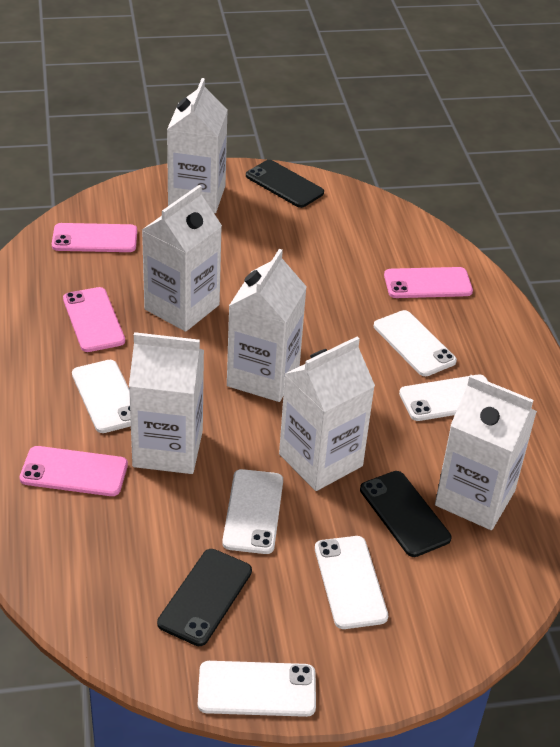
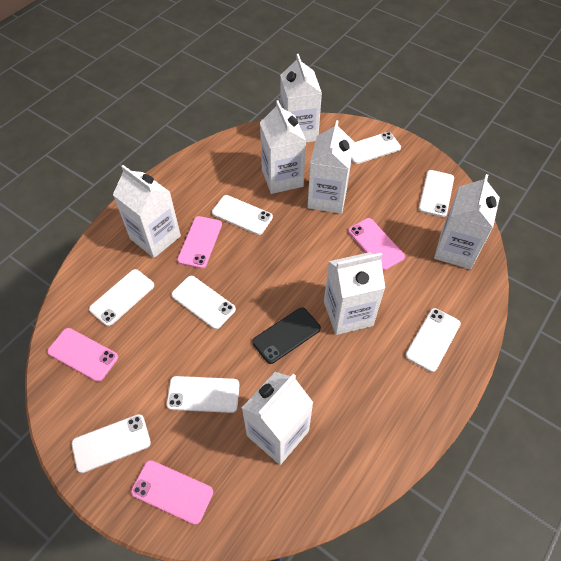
black phone: 3 -> 1
white carton: 6 -> 7
white phone: 6 -> 8

